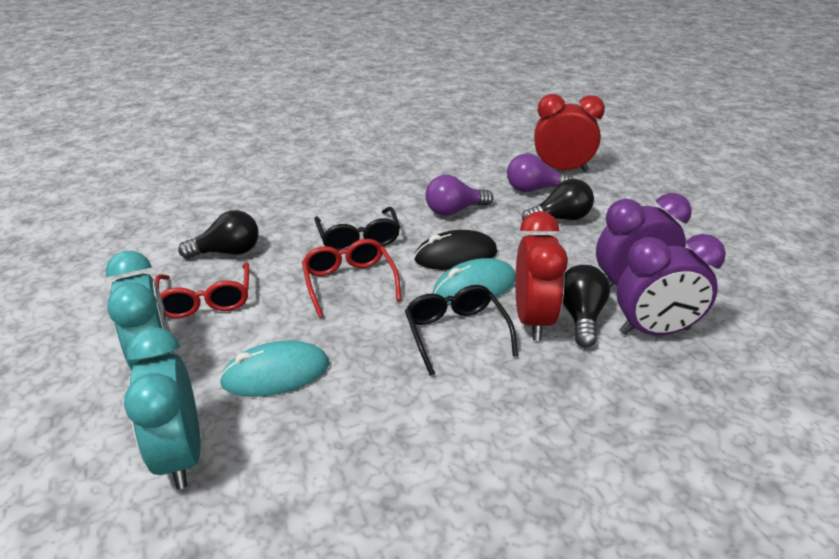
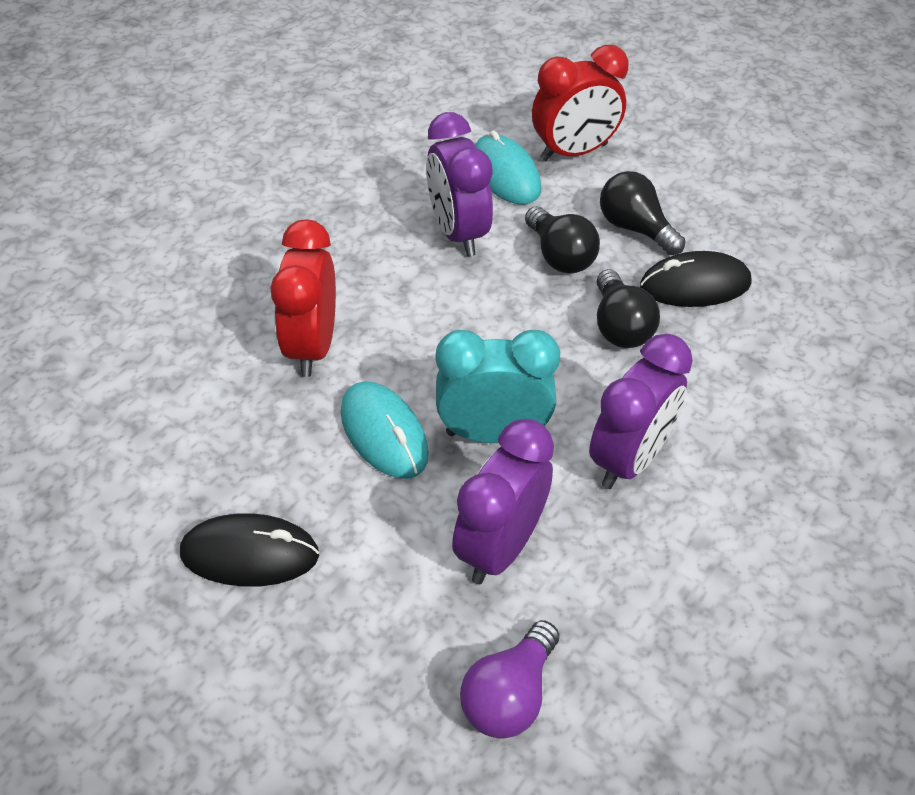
black glasses: 2 -> 0
black mouse: 1 -> 2
purple clock: 2 -> 3
purple light bulb: 2 -> 1
red glasses: 2 -> 0
turquoise clock: 2 -> 1

